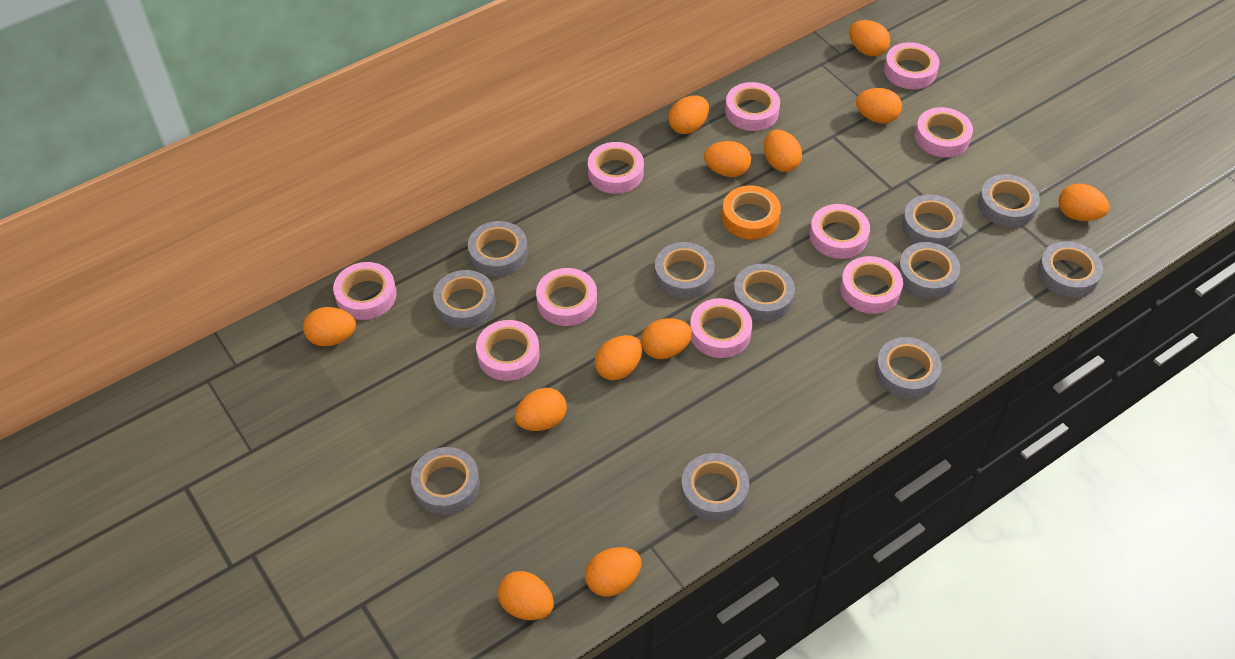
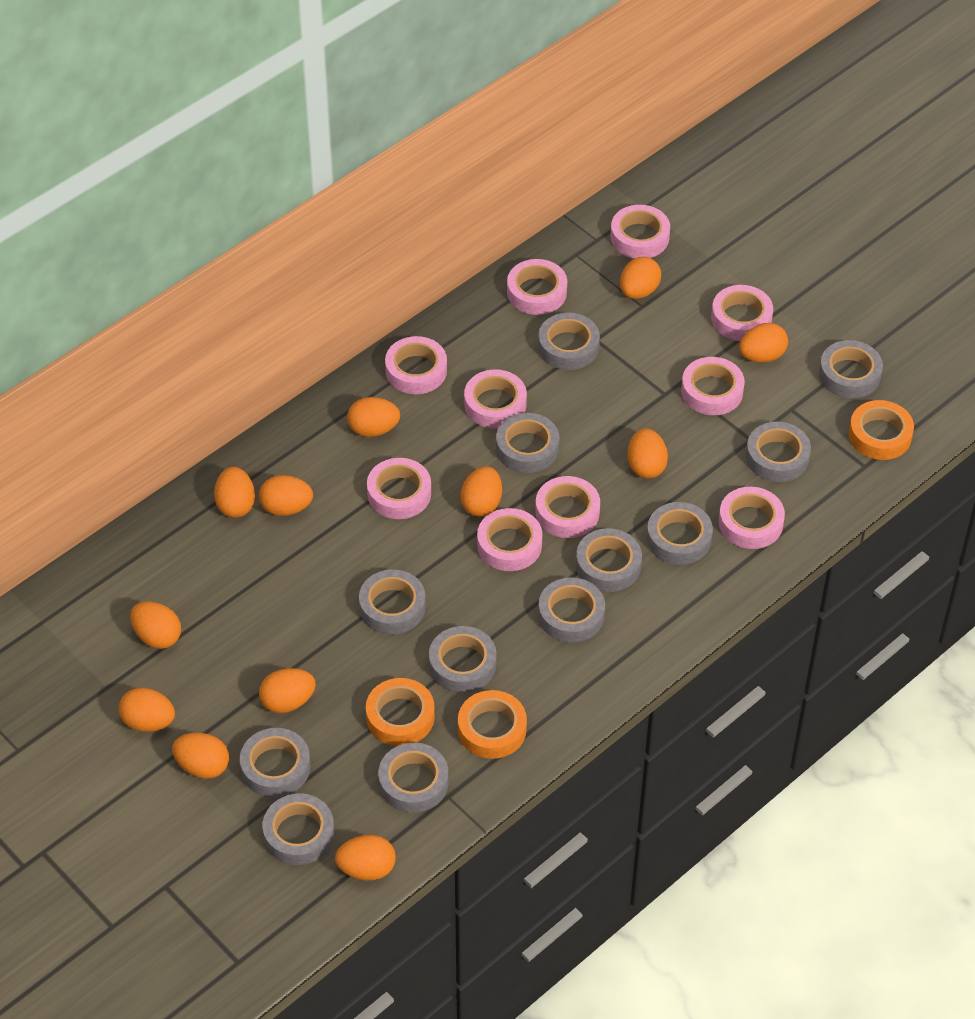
grey tape: 11 -> 12
orange tape: 1 -> 3

